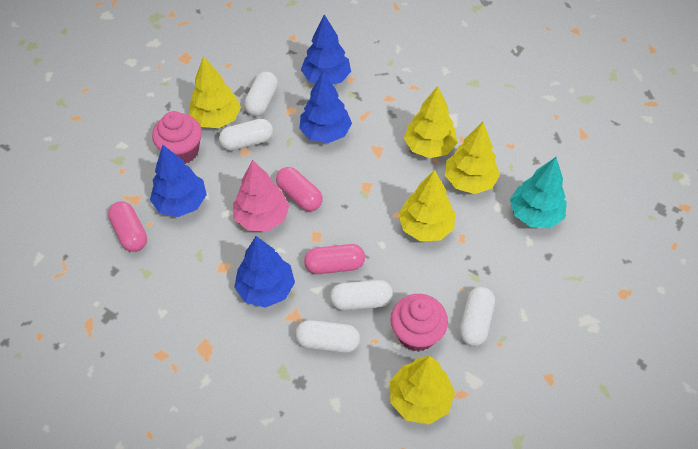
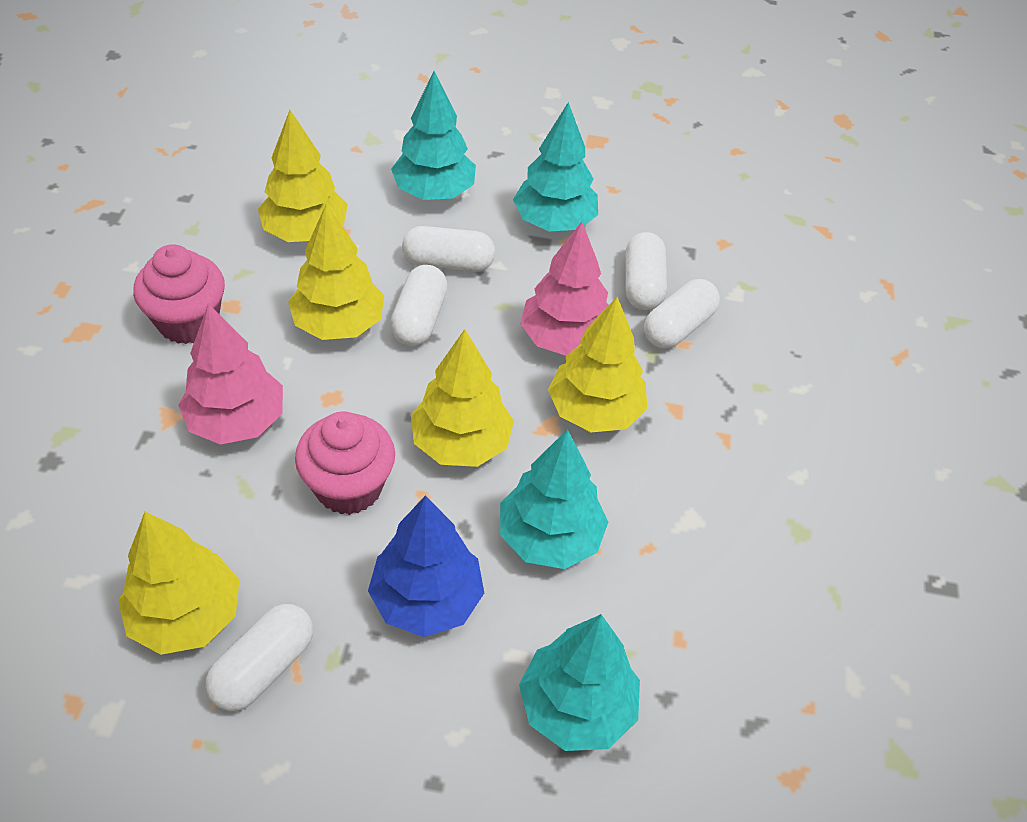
blue tree: 4 -> 1
pink capsule: 3 -> 0
pink tree: 1 -> 2
turquoise tree: 1 -> 4

